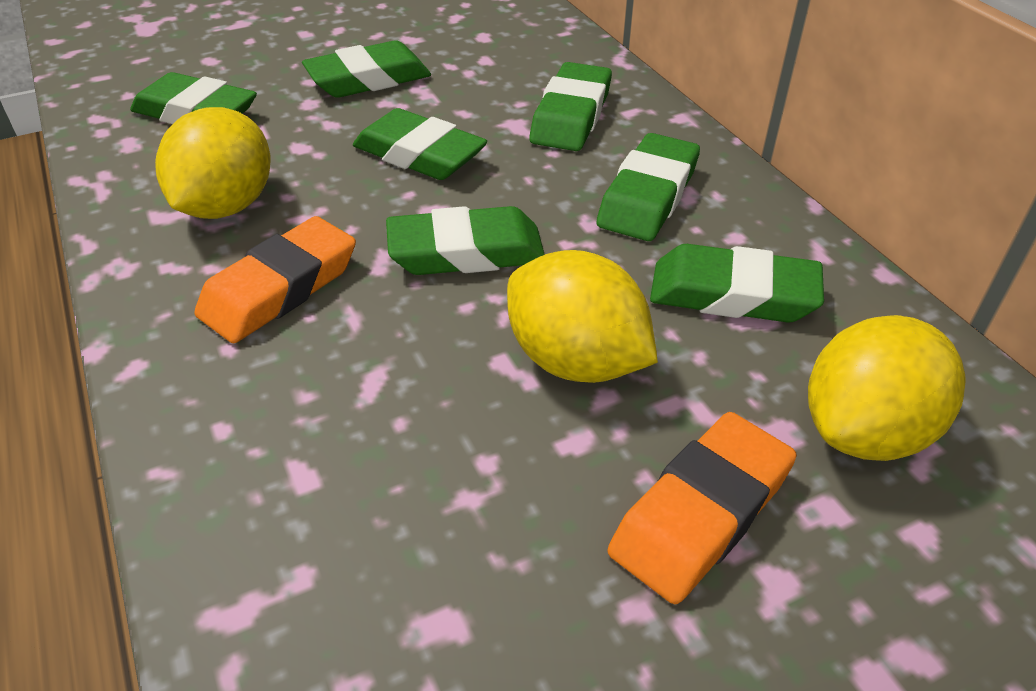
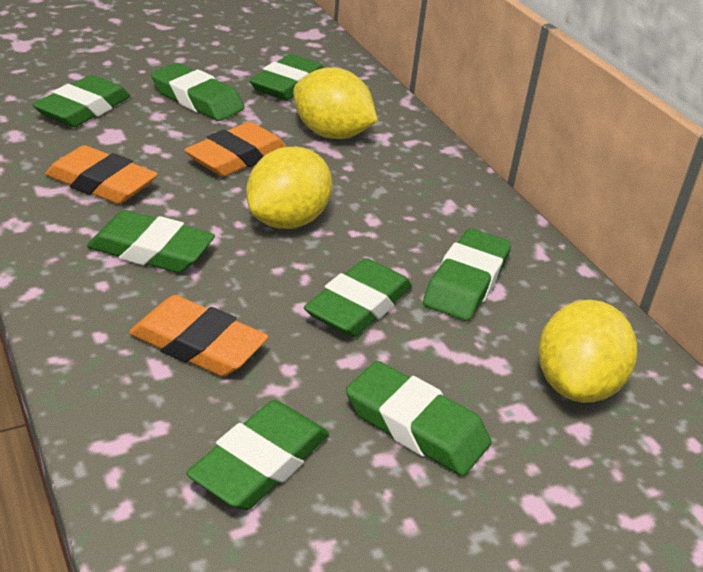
green eraser: 7 -> 8
orange eraser: 2 -> 3

